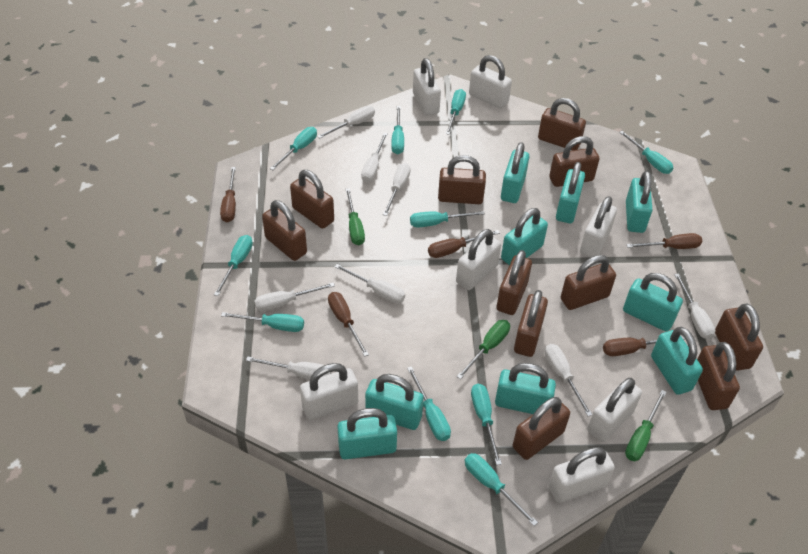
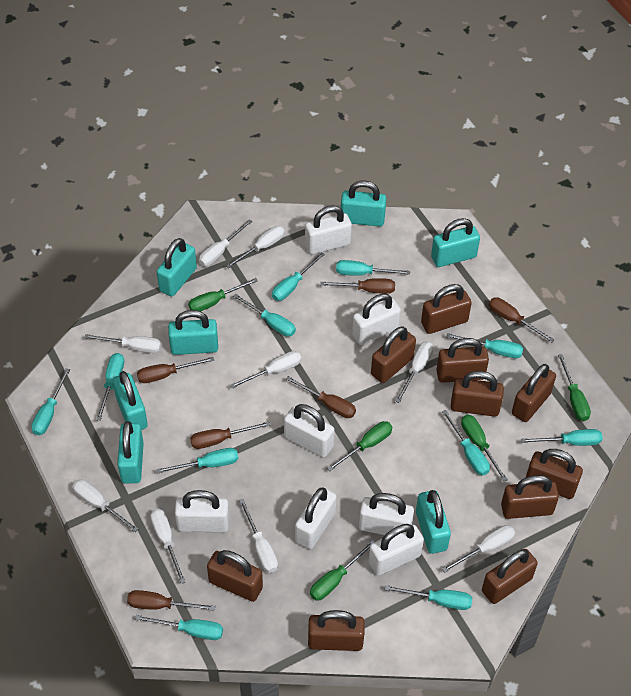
brown padlock: 11 -> 10
brown screwdriver: 5 -> 6
green screwdriver: 3 -> 5
turquoise padlock: 9 -> 7
turquoise screwdriver: 10 -> 11
white screwdriver: 8 -> 9

